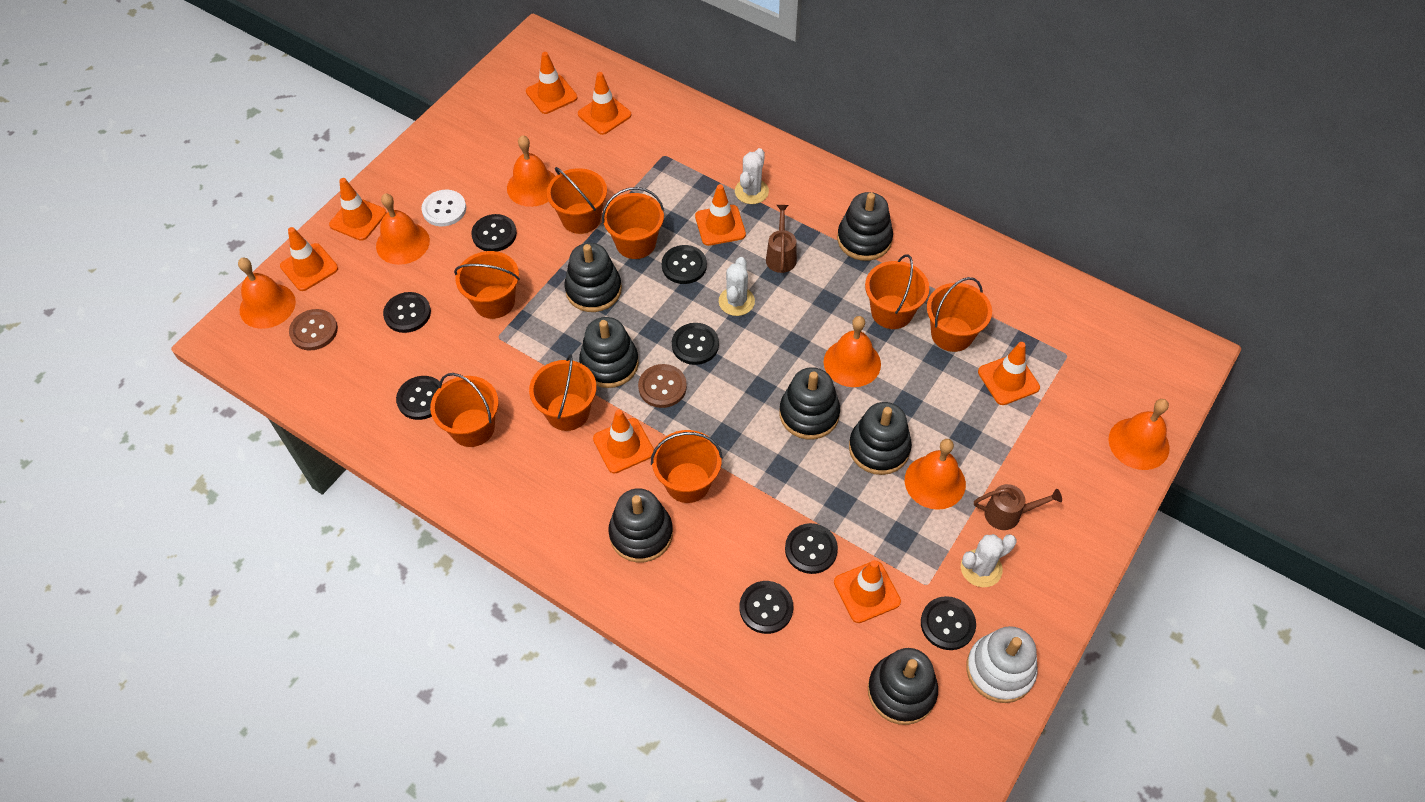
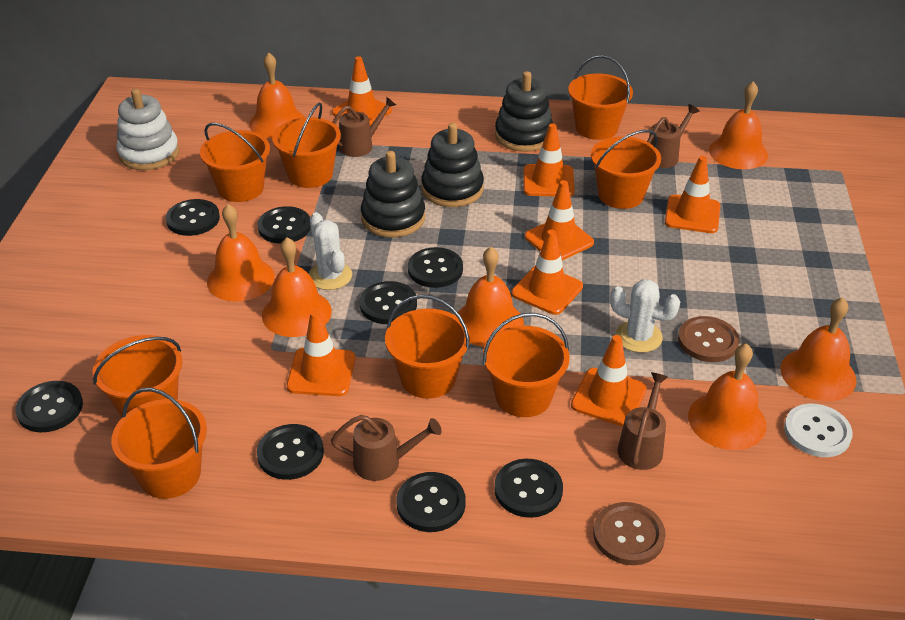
black stacking toy: 7 -> 3
brown watering can: 2 -> 4
orange bell: 6 -> 7
orange traffic cone: 8 -> 7
white cactus: 3 -> 2

